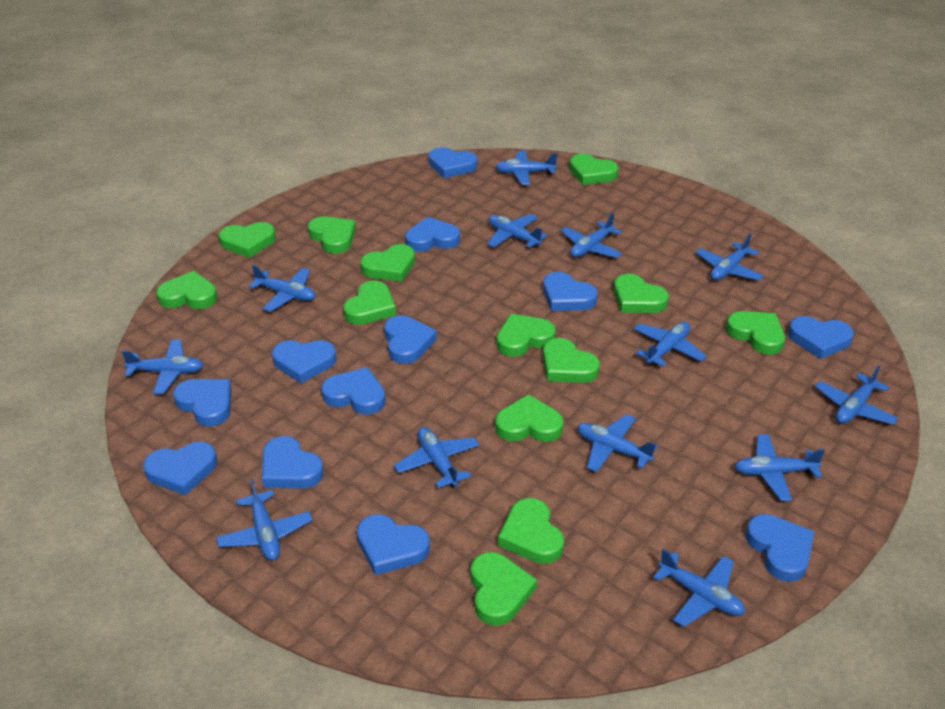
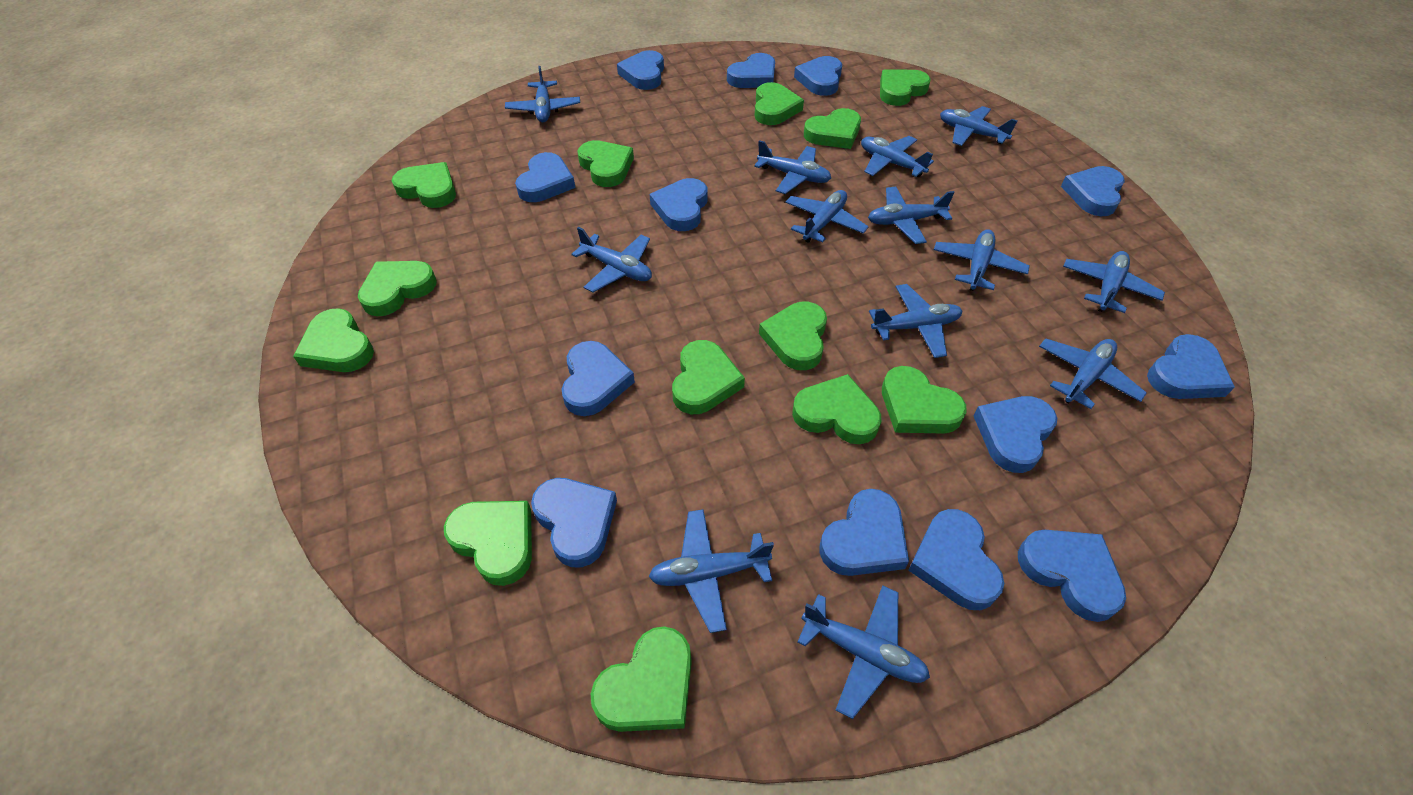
blue heart: 12 -> 13

